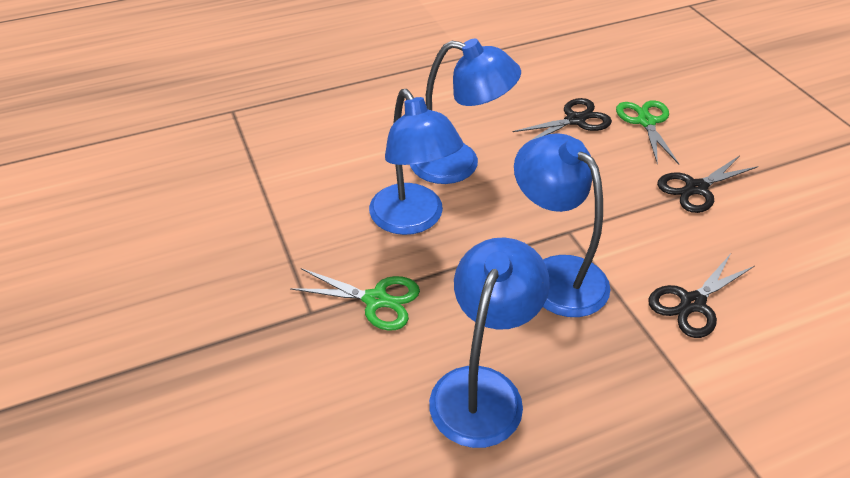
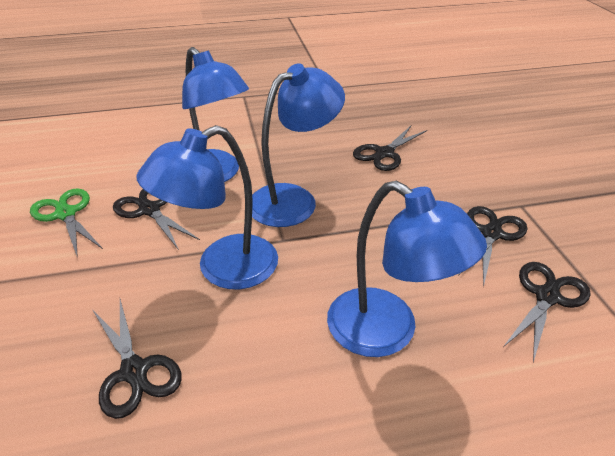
black scissors: 3 -> 5
green scissors: 2 -> 1

